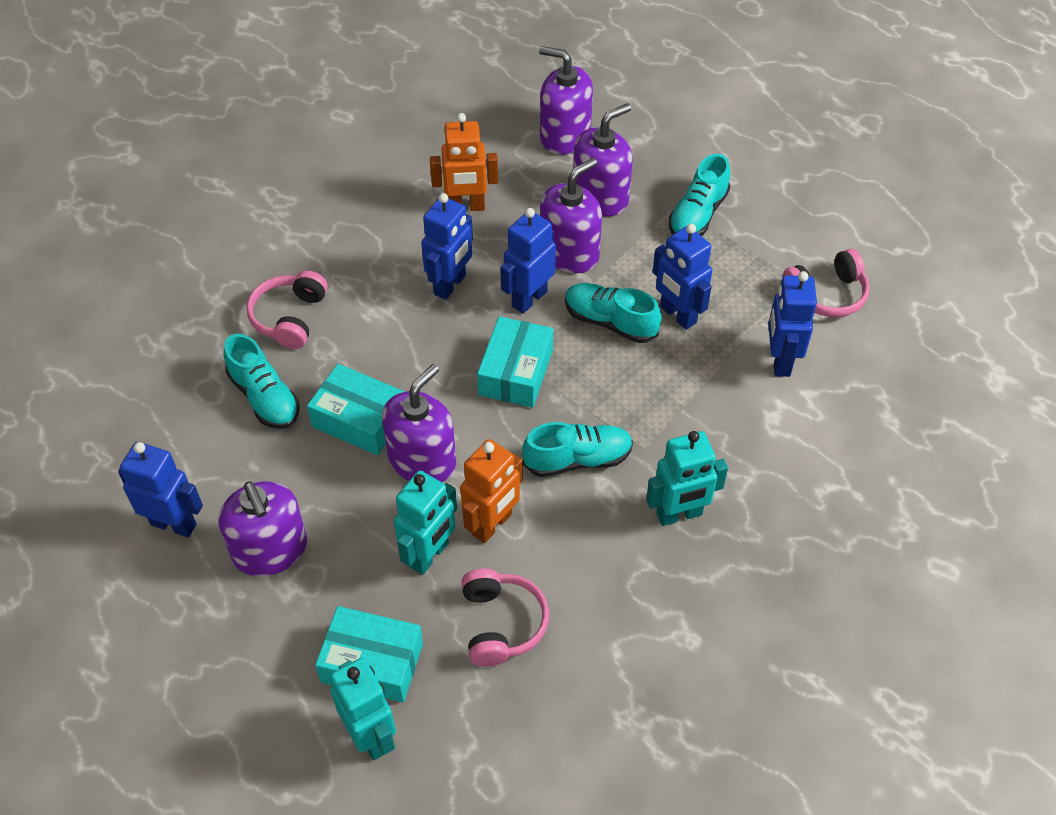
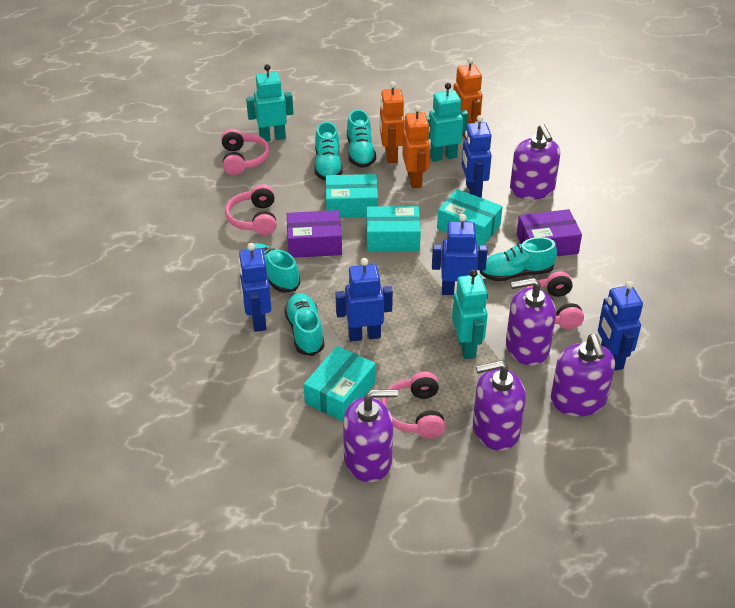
orange robot: 2 -> 3
pink headphones: 3 -> 4
purple box: 0 -> 2
turquoise box: 3 -> 4
turquoise shoe: 4 -> 5

